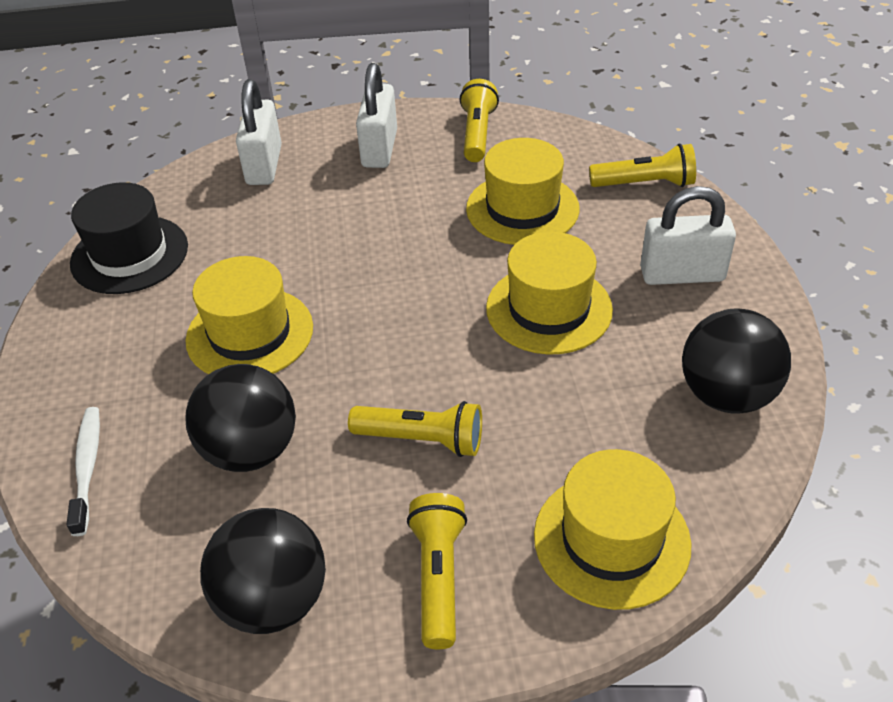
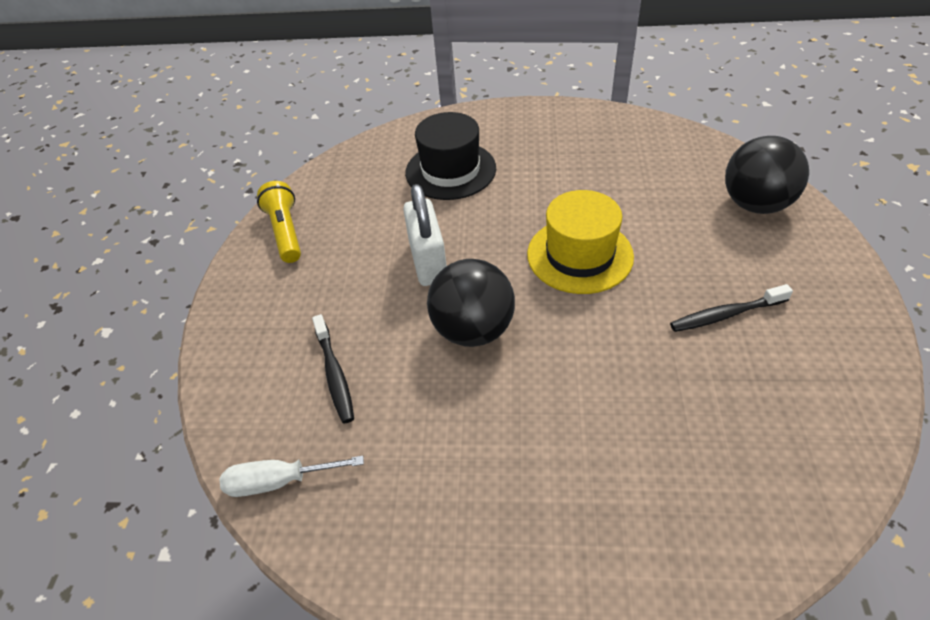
black ball: 3 -> 2
black toothbrush: 0 -> 2
white padlock: 3 -> 1
white screwdriver: 0 -> 1
white toothbrush: 1 -> 0
yellow flashlight: 4 -> 1
yellow hat: 4 -> 1

